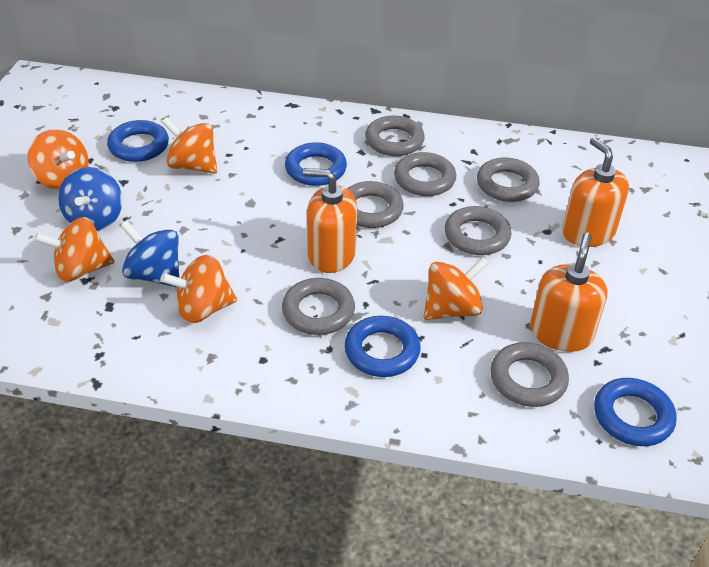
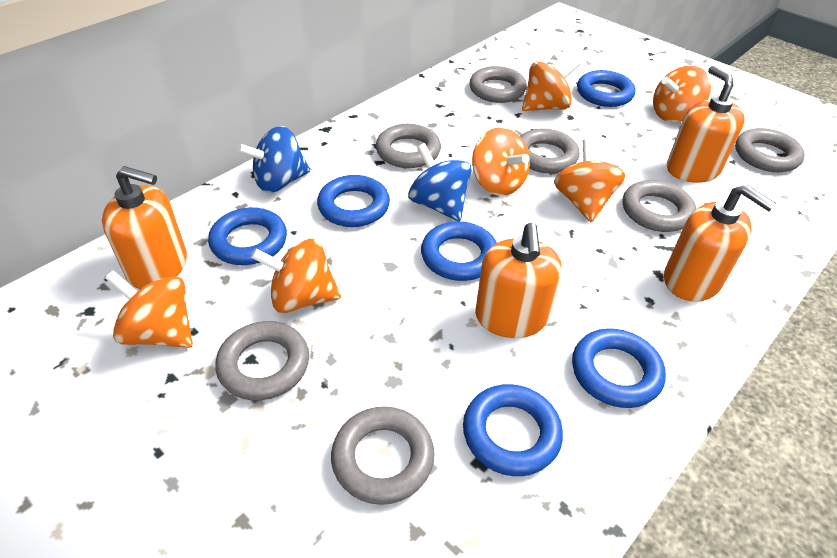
blue ring: 4 -> 6
orange soap dispenser: 3 -> 4
orange spinning top: 5 -> 6

